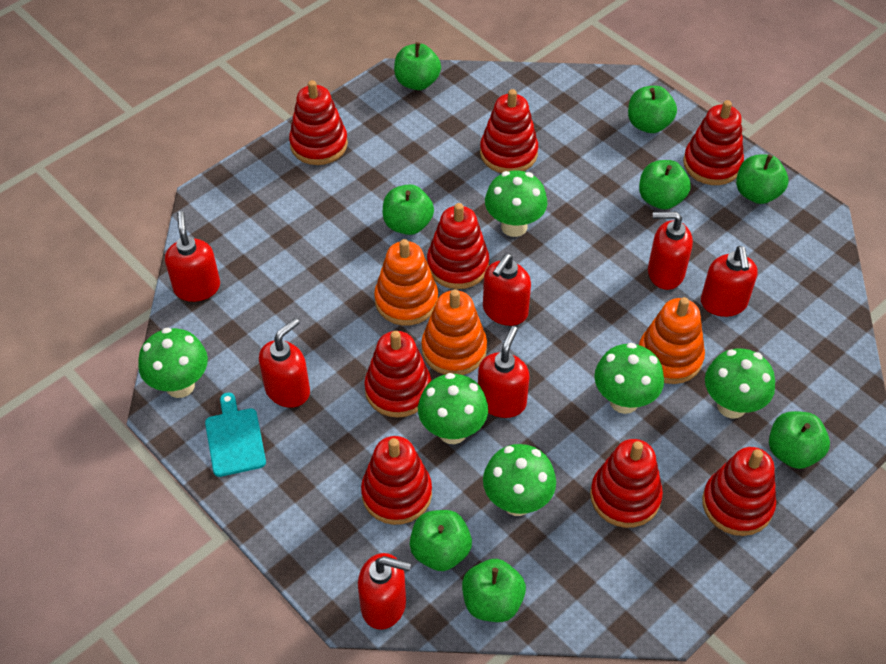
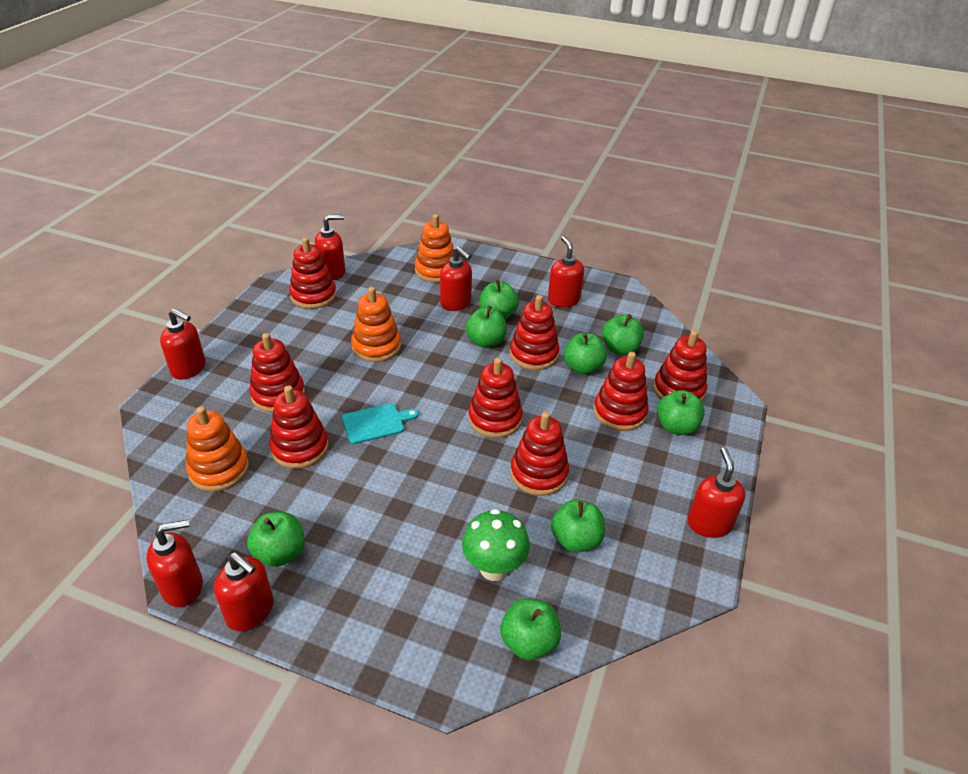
green mushroom: 6 -> 1

